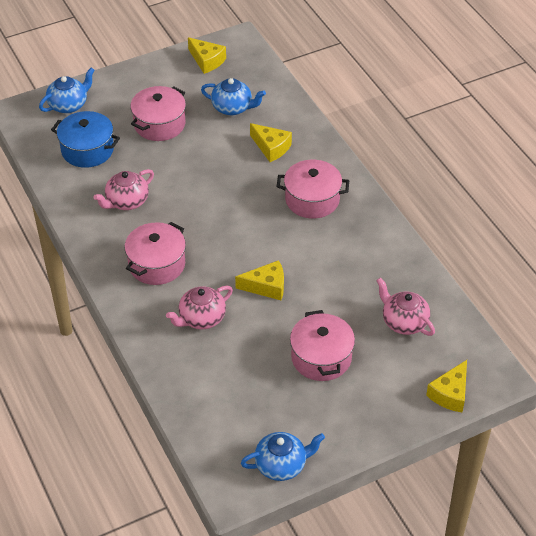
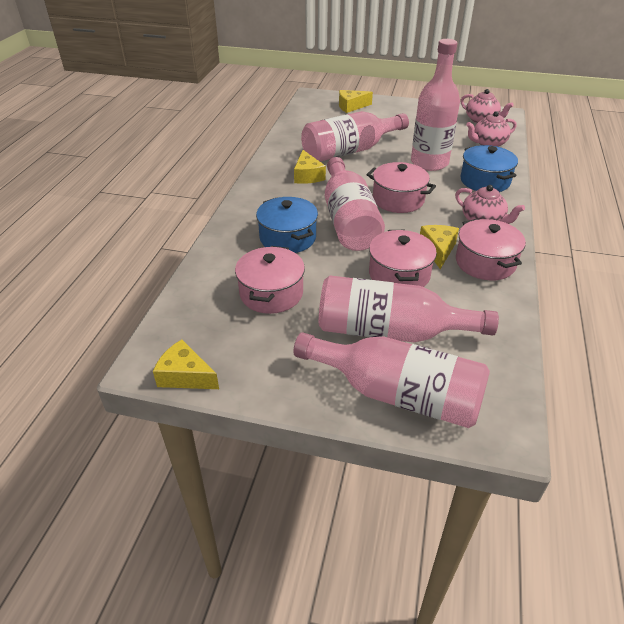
blue pot: 1 -> 2
blue teapot: 3 -> 0
pink bottle: 0 -> 5

